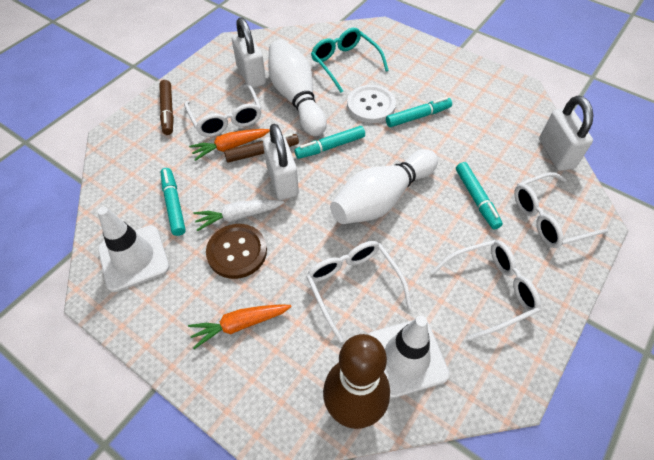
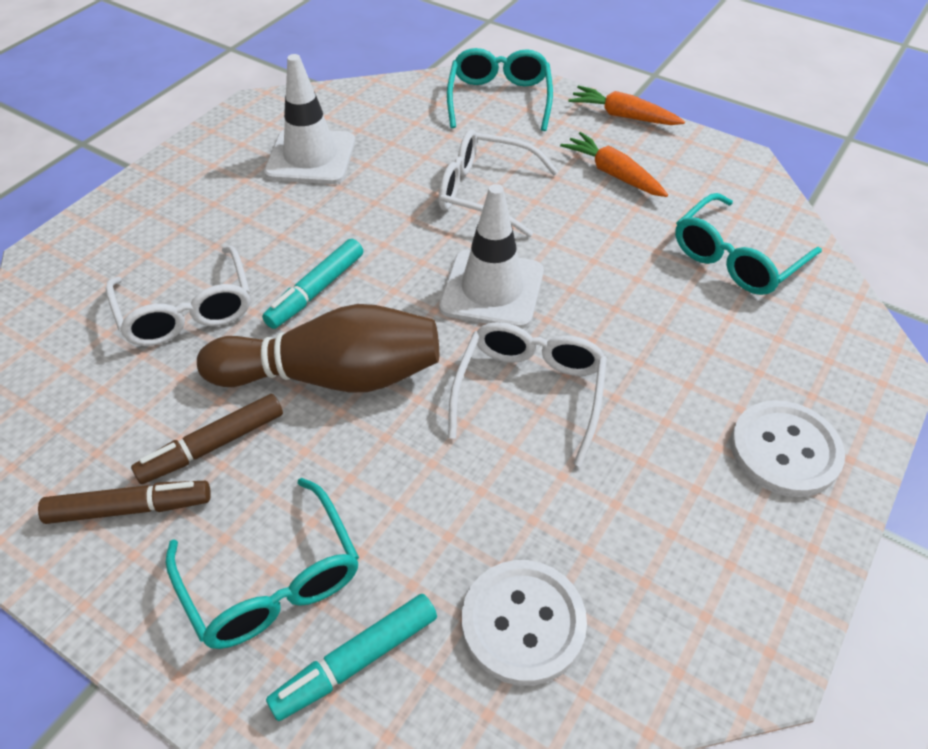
brown button: 1 -> 0
turquoise glasses: 1 -> 3
turquoise marker: 4 -> 2
white bowling pin: 2 -> 0
white button: 1 -> 2
white carrot: 1 -> 0
white glasses: 4 -> 3
white padlock: 3 -> 0

